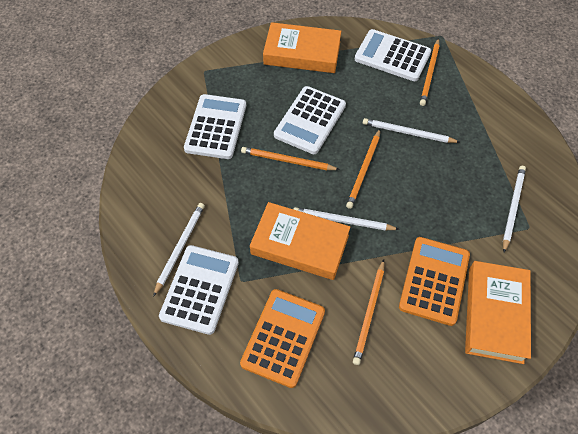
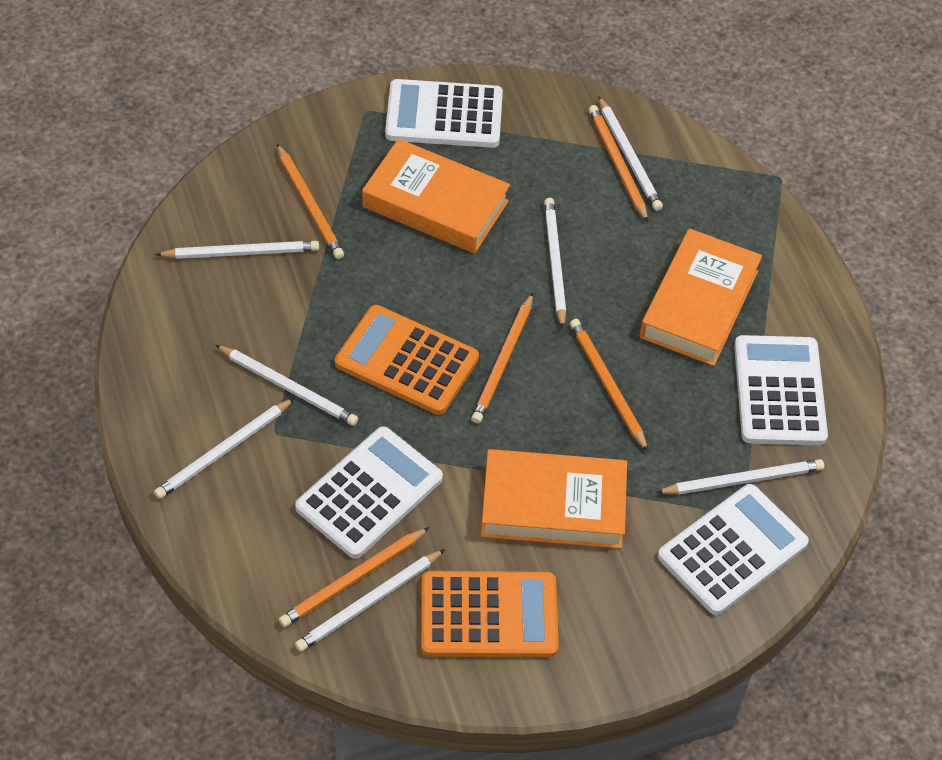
orange pencil: 4 -> 5
white pencil: 4 -> 7

